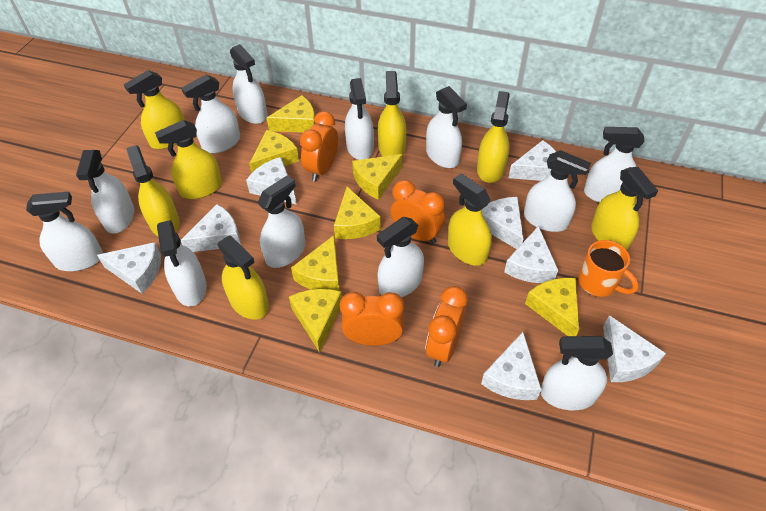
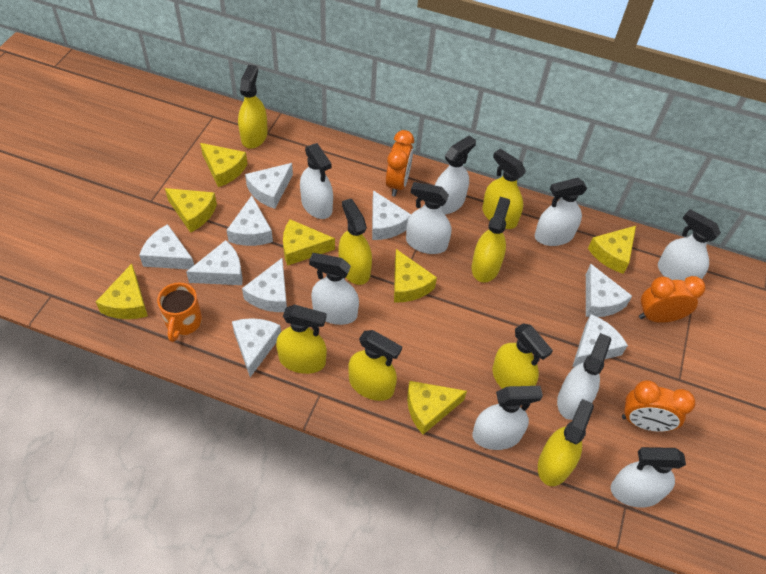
orange clock: 4 -> 3
white cheese: 8 -> 9
white spray bottle: 12 -> 9

